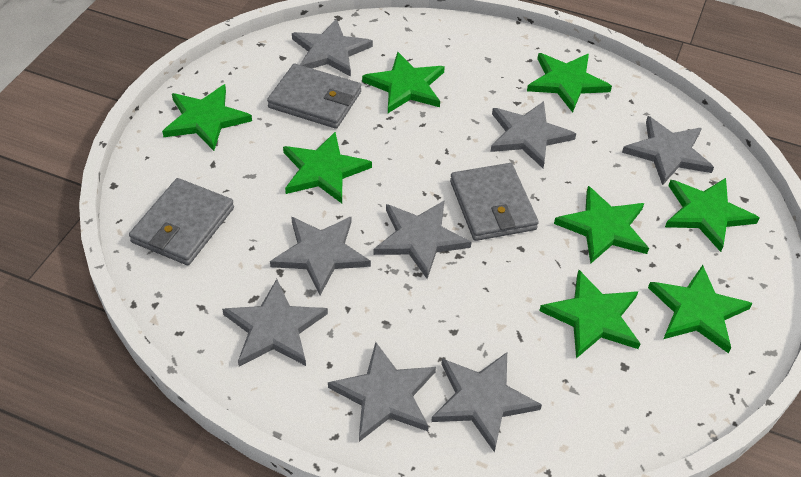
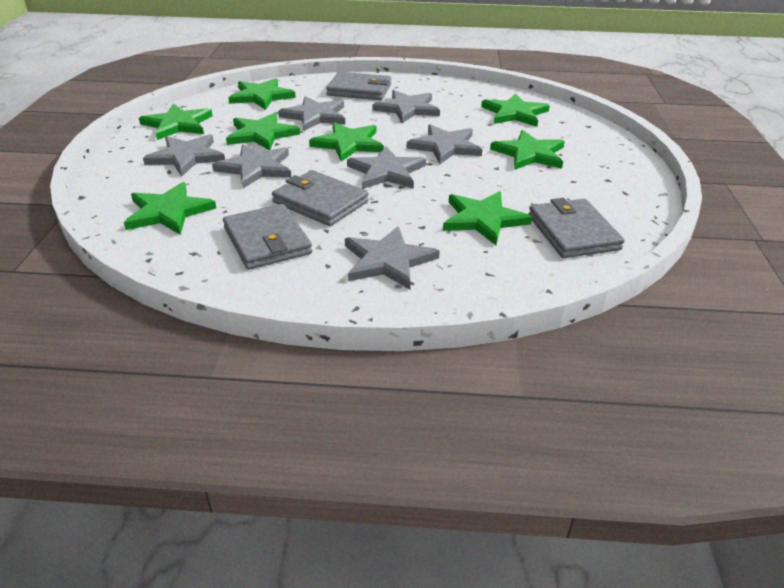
grey star: 8 -> 7
grey wallet: 3 -> 4

